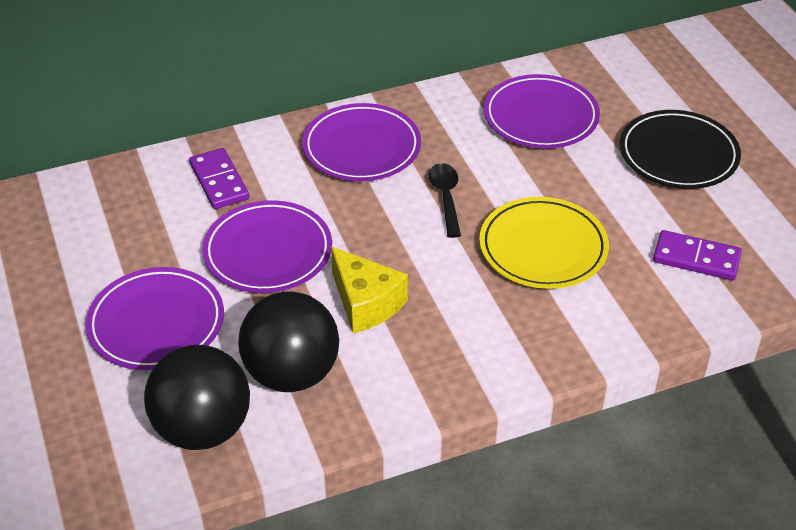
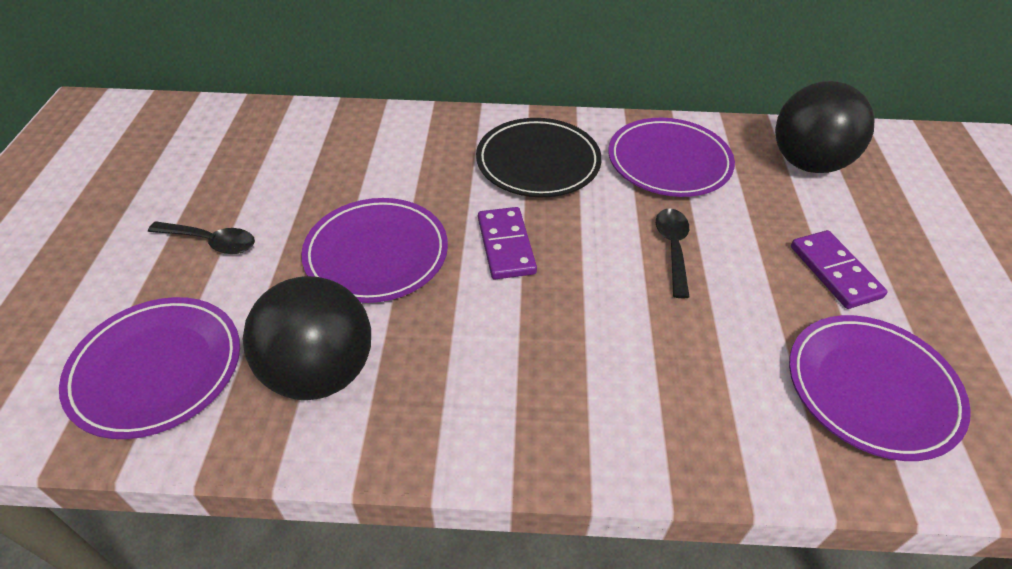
black spoon: 1 -> 2
yellow cheese: 1 -> 0
yellow plate: 1 -> 0

